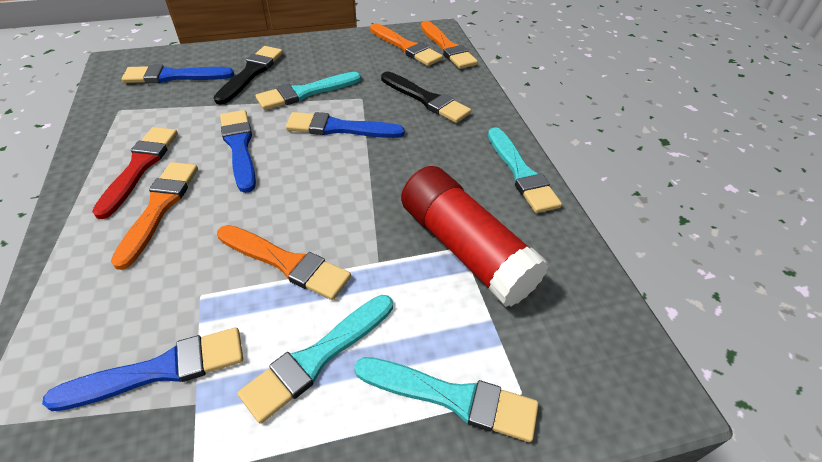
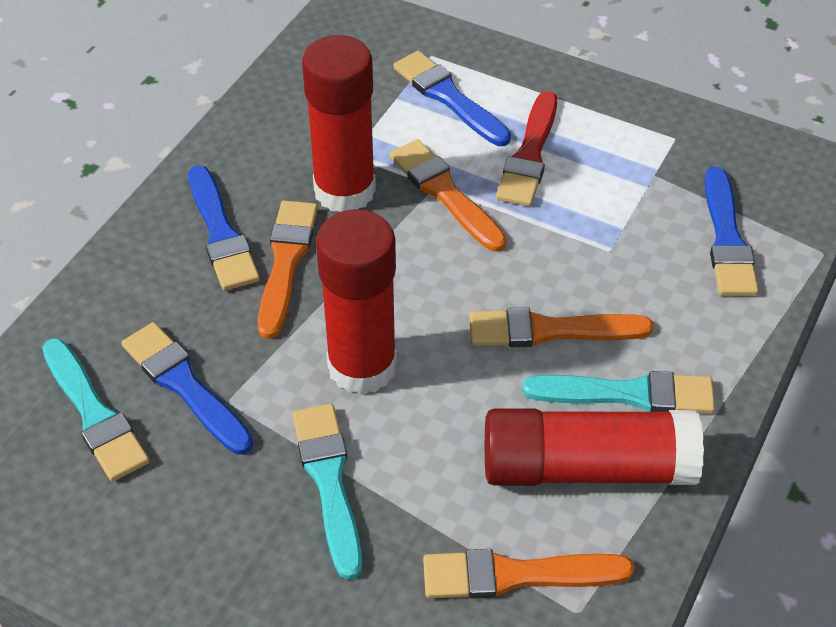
black brush: 2 -> 0
red glue stick: 1 -> 3
turquoise brush: 4 -> 3

